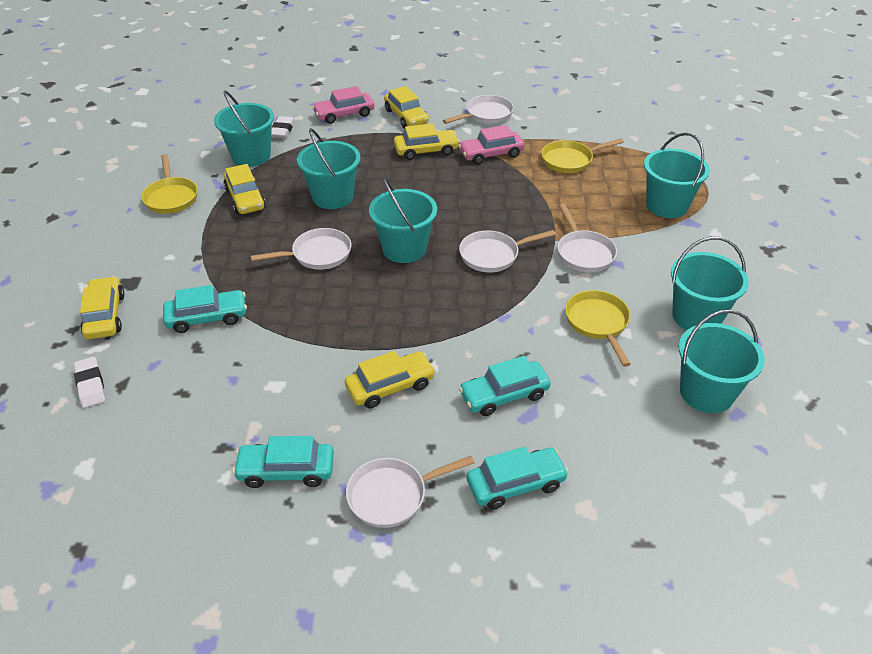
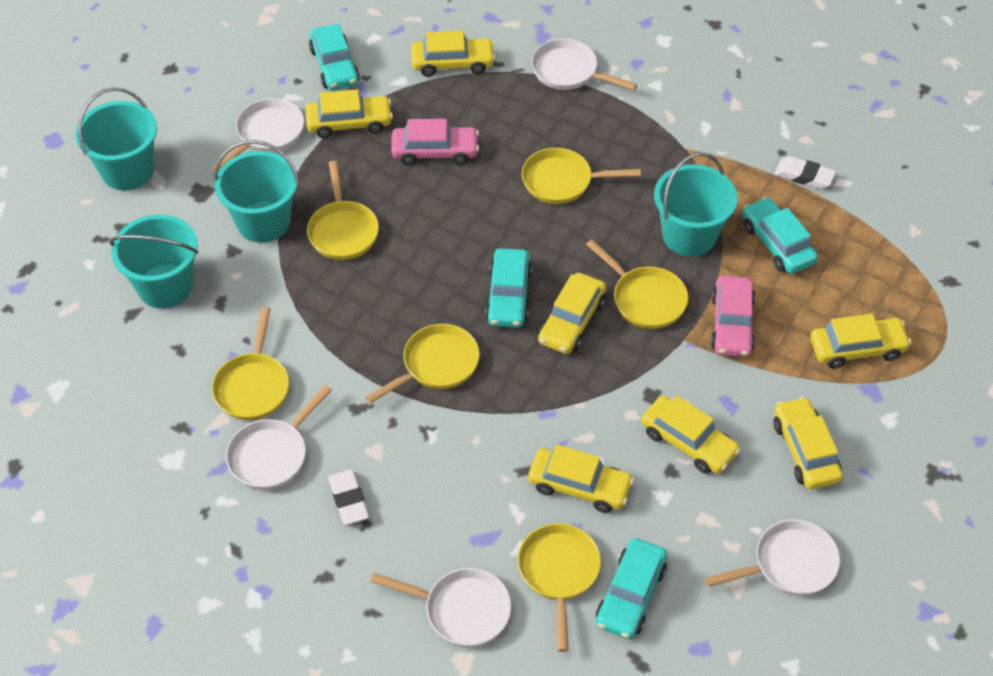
turquoise bucket: 6 -> 4
yellow car: 5 -> 7
yellow pan: 3 -> 6

